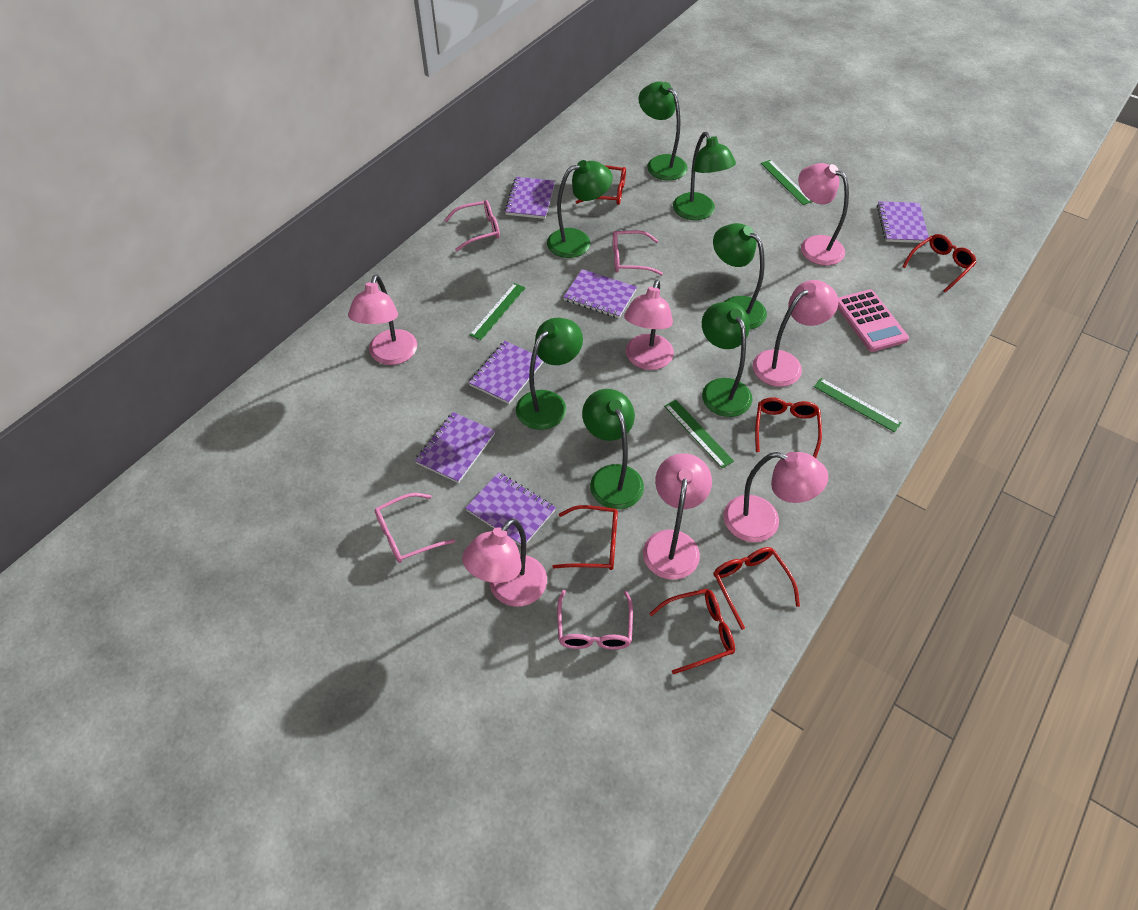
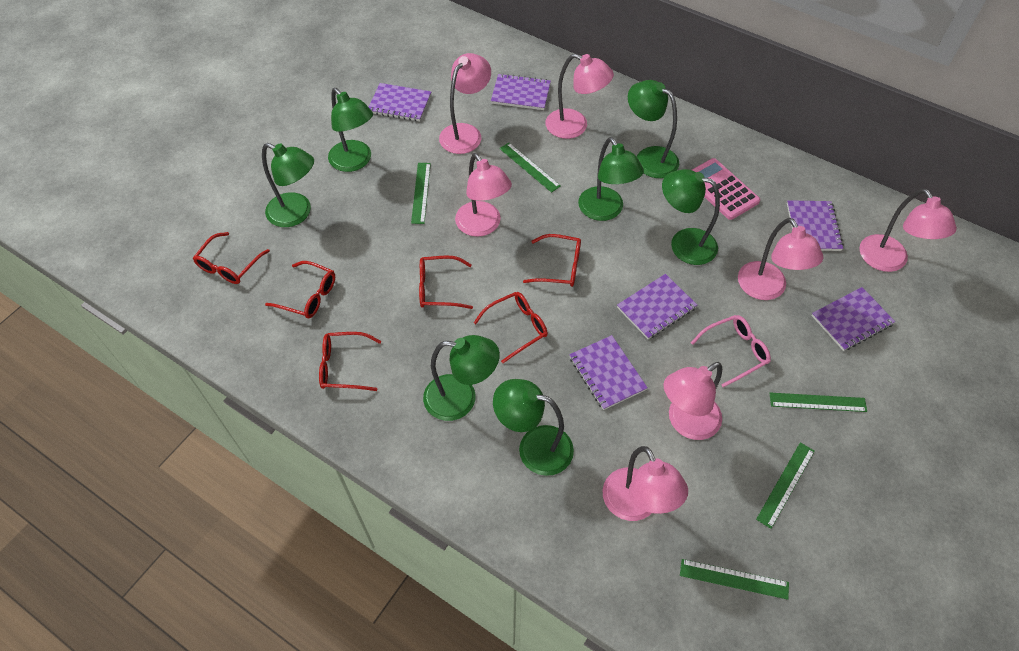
green ruler: 4 -> 5
pink glasses: 4 -> 1

